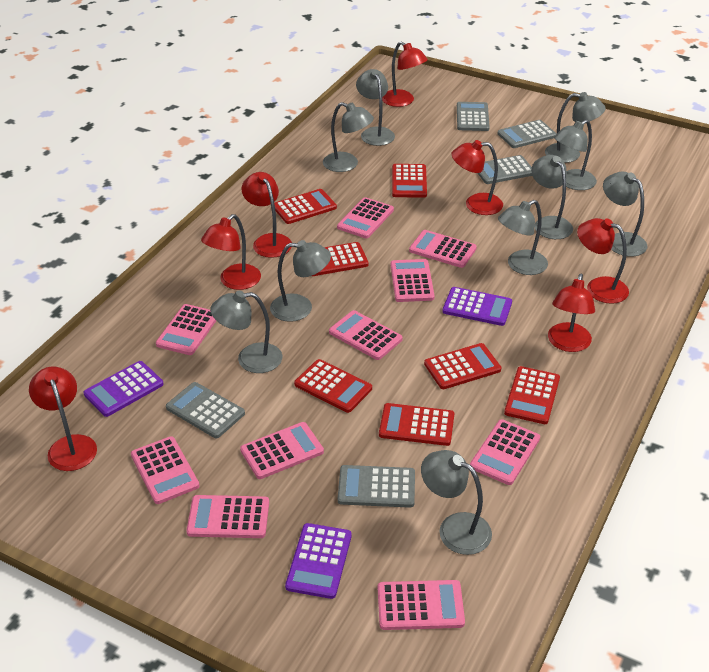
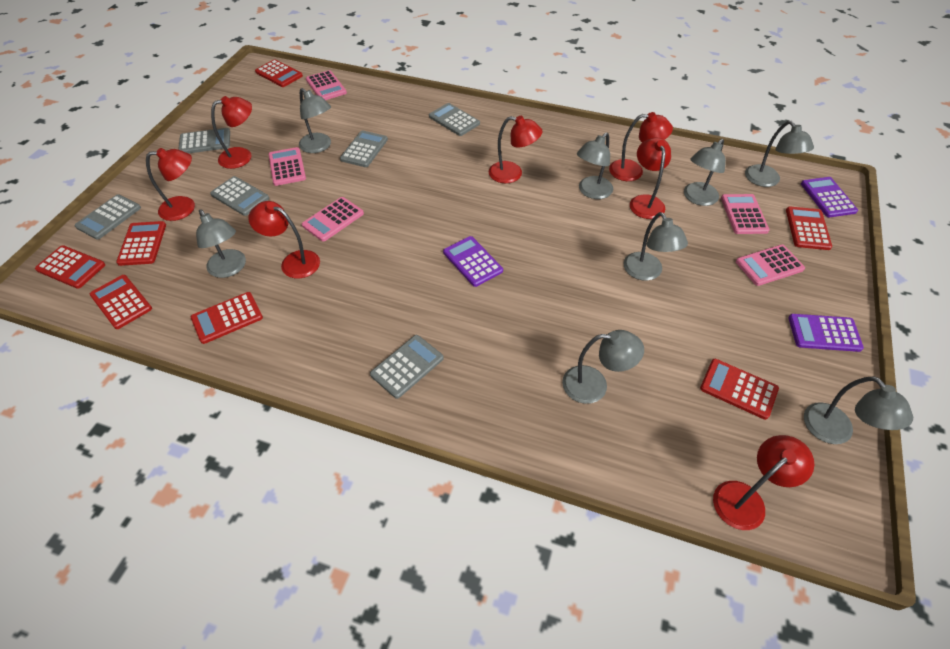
grey calculator: 5 -> 6
grey lamp: 10 -> 8
pink calculator: 10 -> 5

